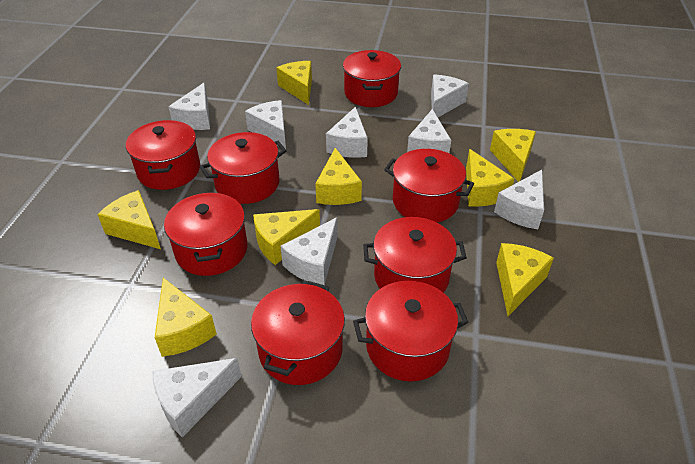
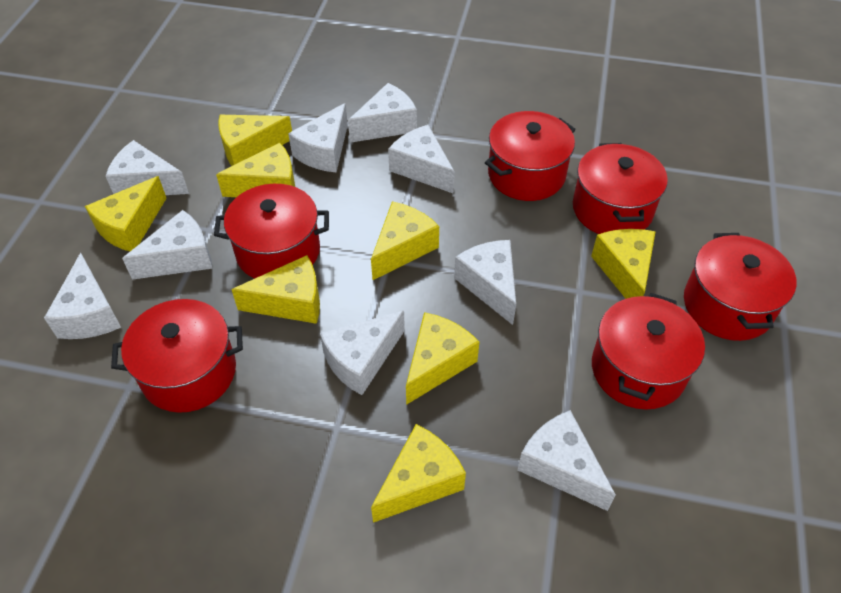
red pot: 8 -> 6
white cheese: 8 -> 9

